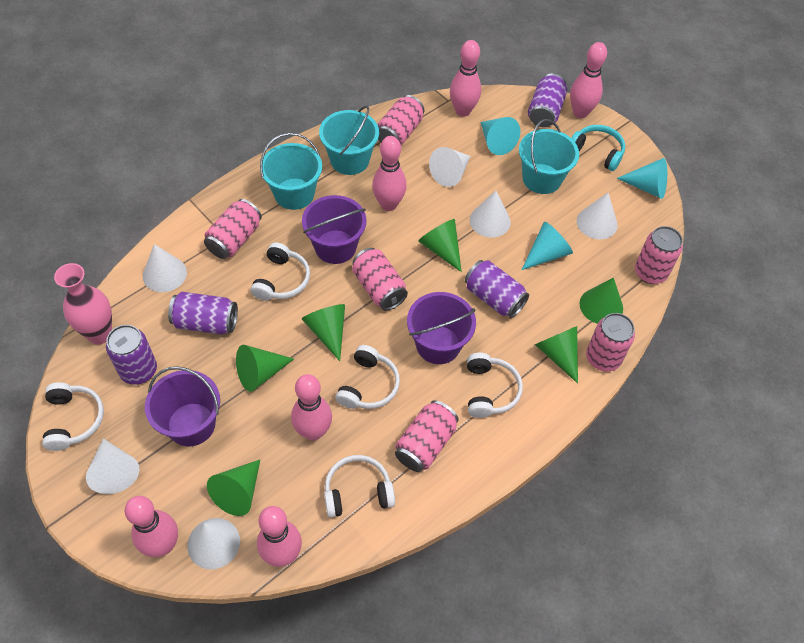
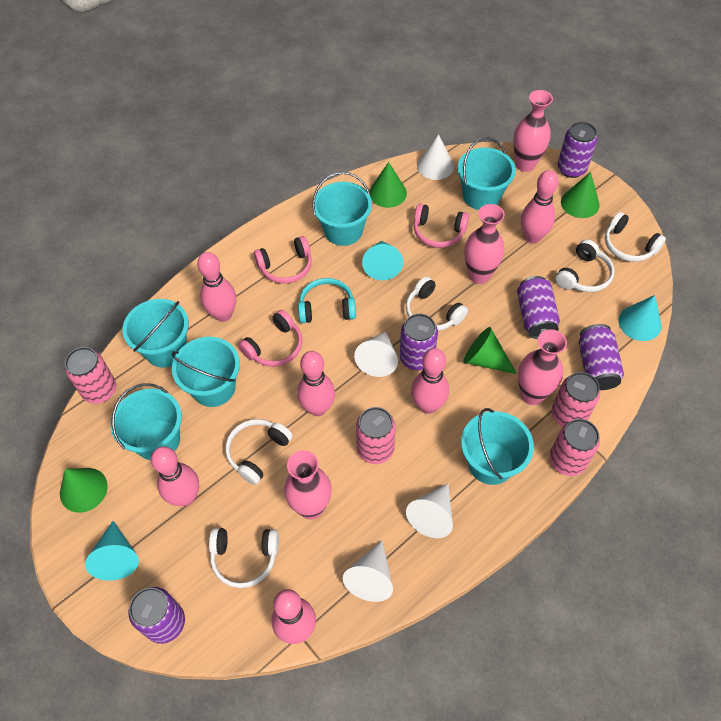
green cone: 6 -> 4
pink can: 6 -> 4
pink headphones: 0 -> 3
pink vase: 1 -> 4
purple bucket: 3 -> 0
purple can: 4 -> 5
turquoise bucket: 3 -> 6
white cone: 6 -> 4

